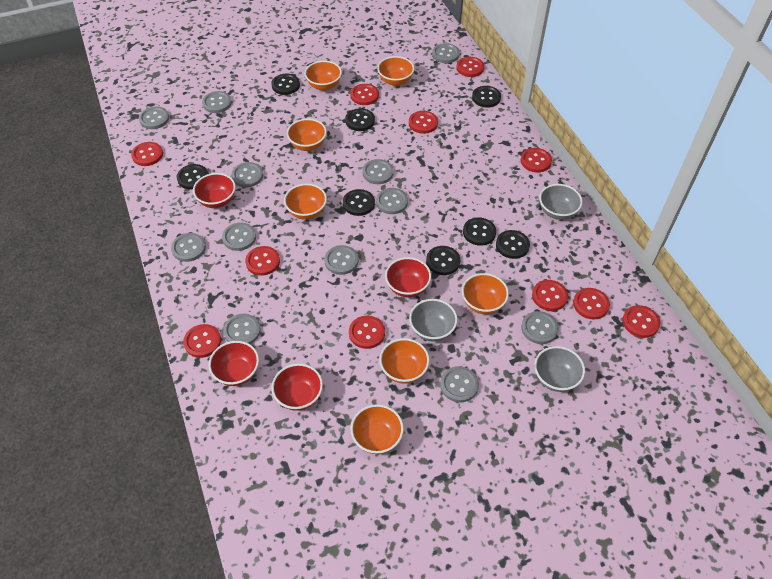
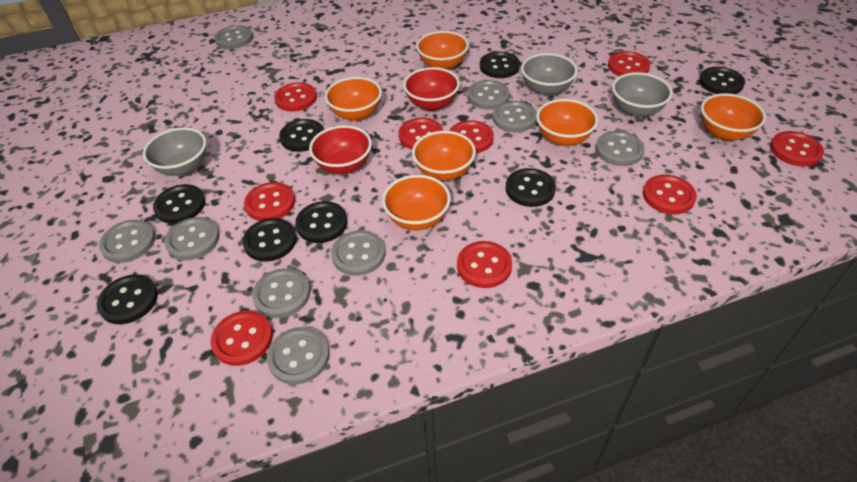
grey button: 12 -> 9
orange bowl: 7 -> 6
red bowl: 4 -> 2
red button: 11 -> 9

